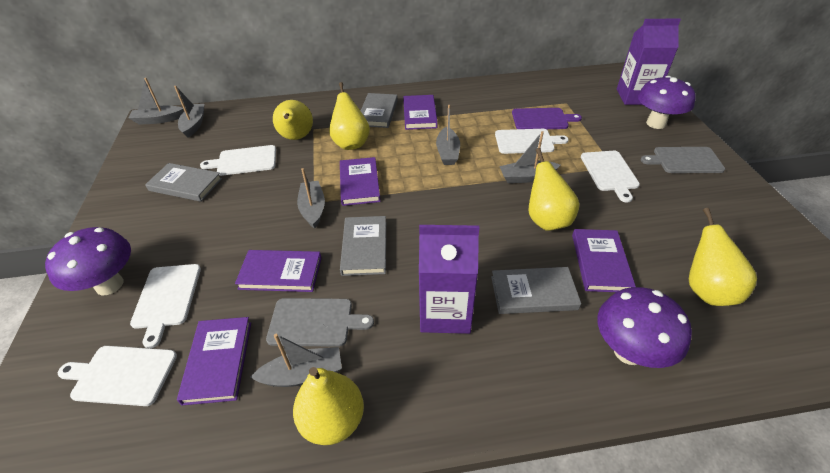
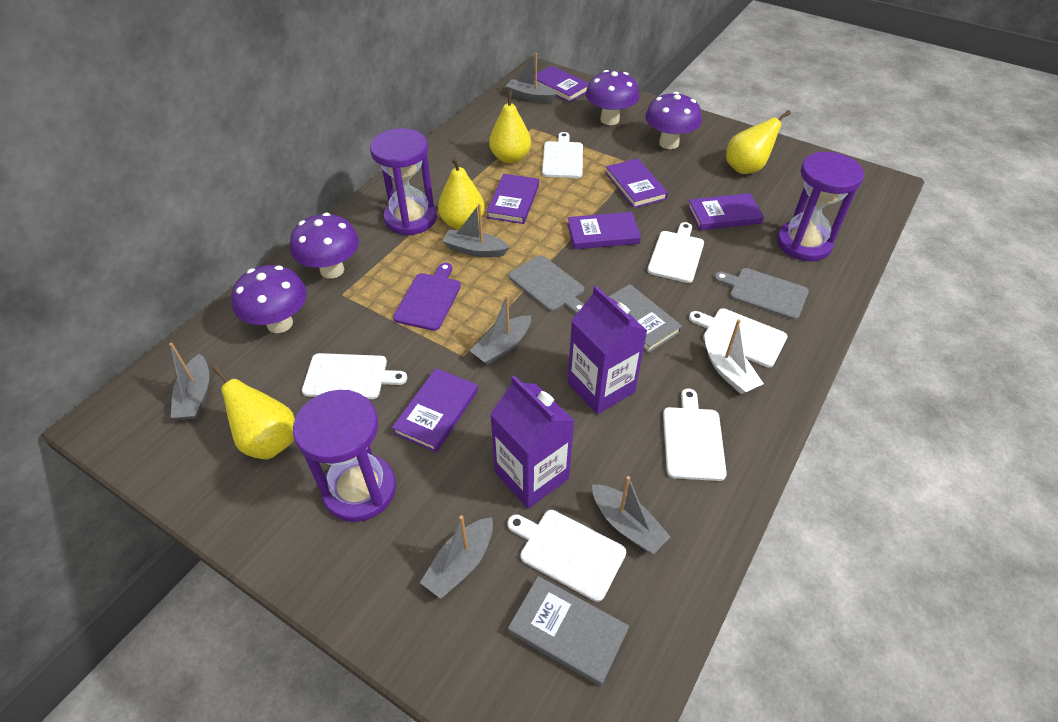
grey book: 4 -> 2
purple book: 5 -> 6
purple hourglass: 0 -> 3
purple mushroom: 3 -> 4
white boat: 0 -> 1
white cutting board: 5 -> 6
yellow pear: 5 -> 4

